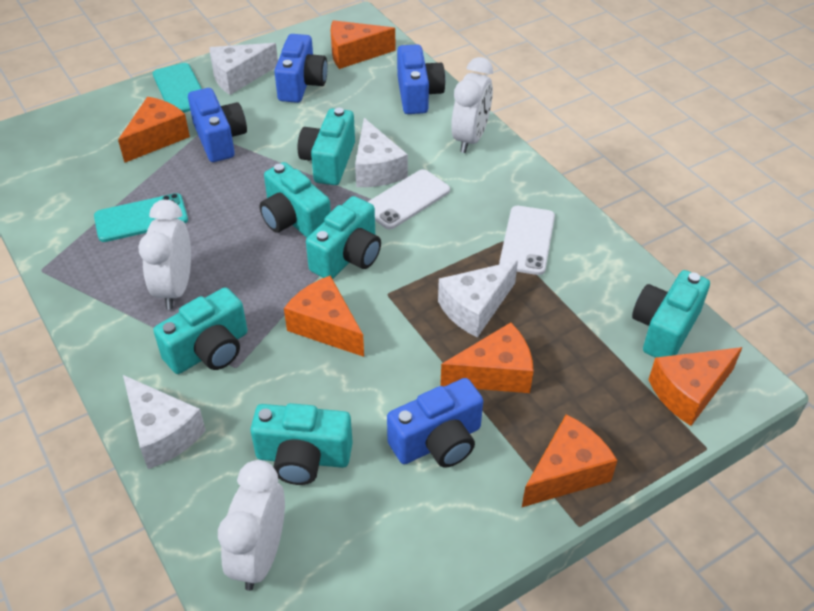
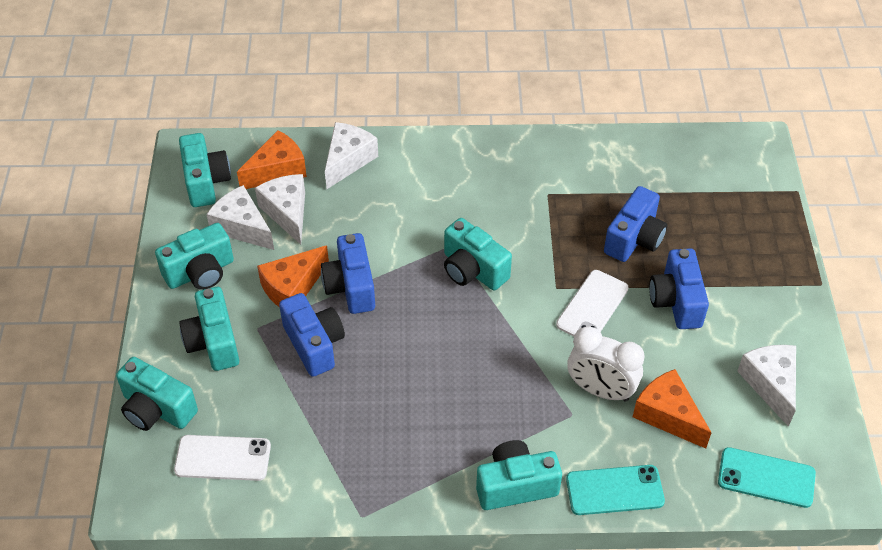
orange cheese: 6 -> 3
white clock: 3 -> 1

